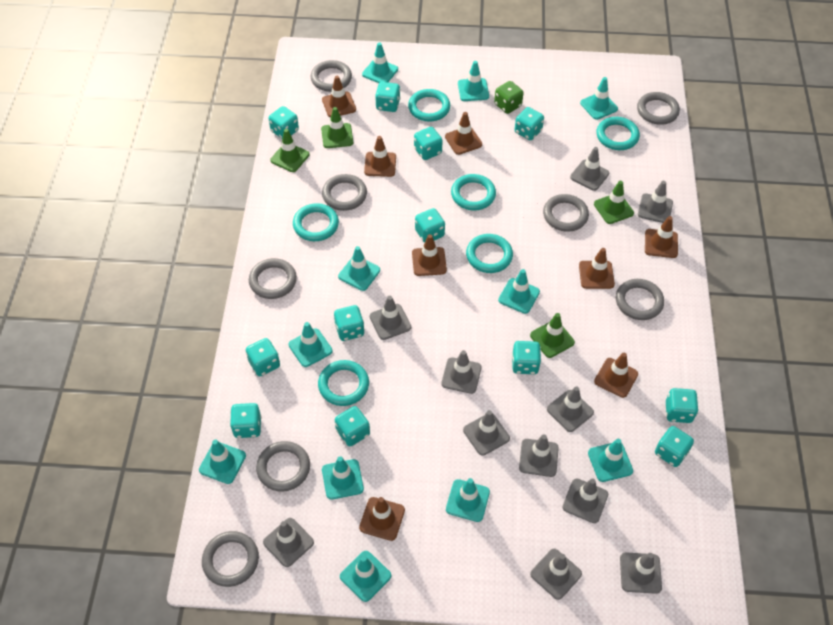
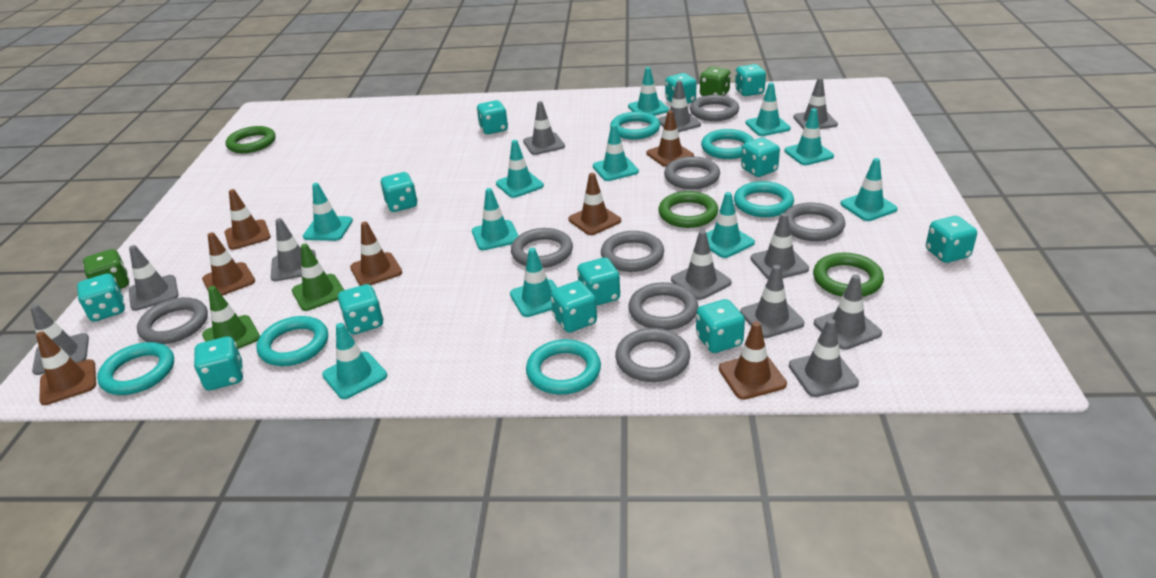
brown traffic cone: 8 -> 7
green dice: 1 -> 2
green ring: 0 -> 3
green traffic cone: 4 -> 2

